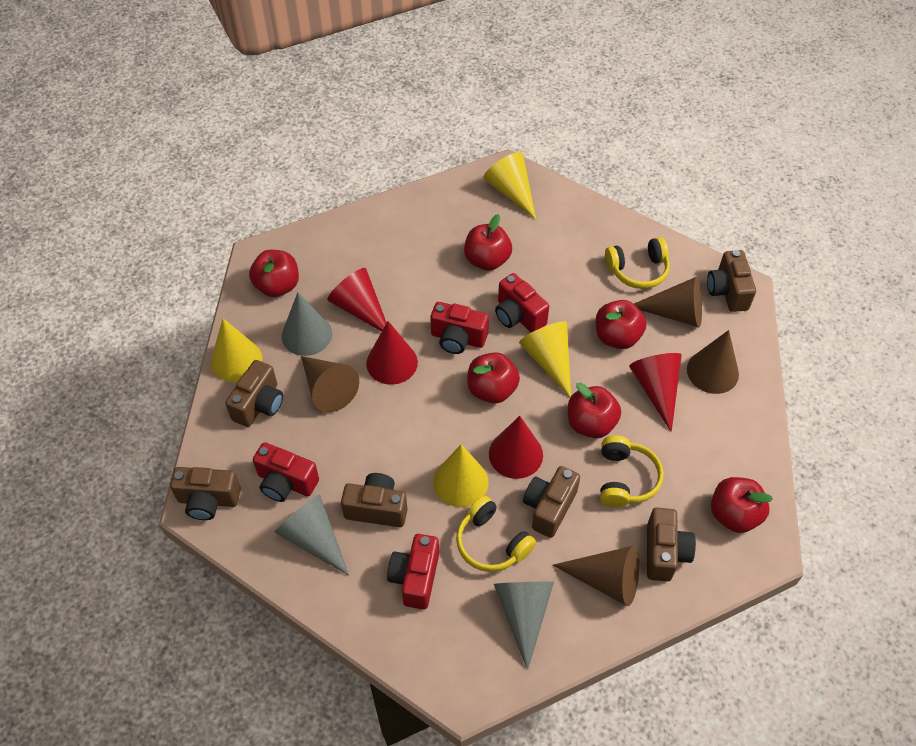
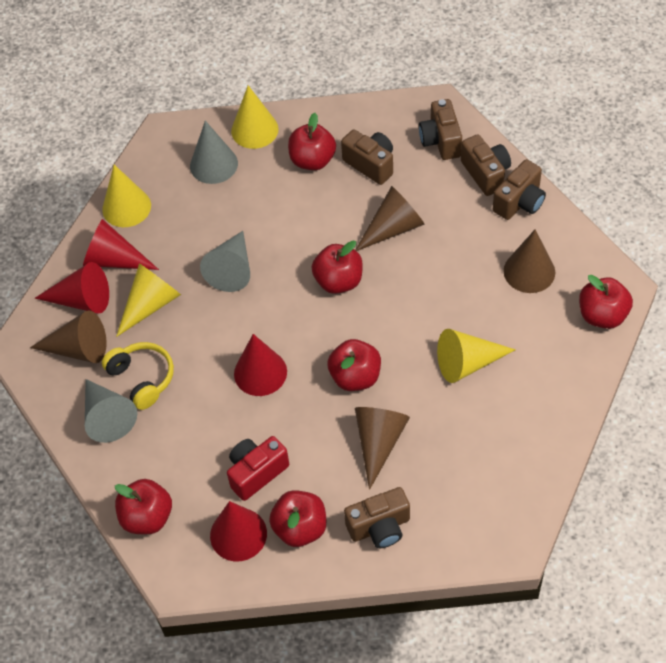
brown camera: 6 -> 5
red camera: 4 -> 1
yellow headphones: 3 -> 1

